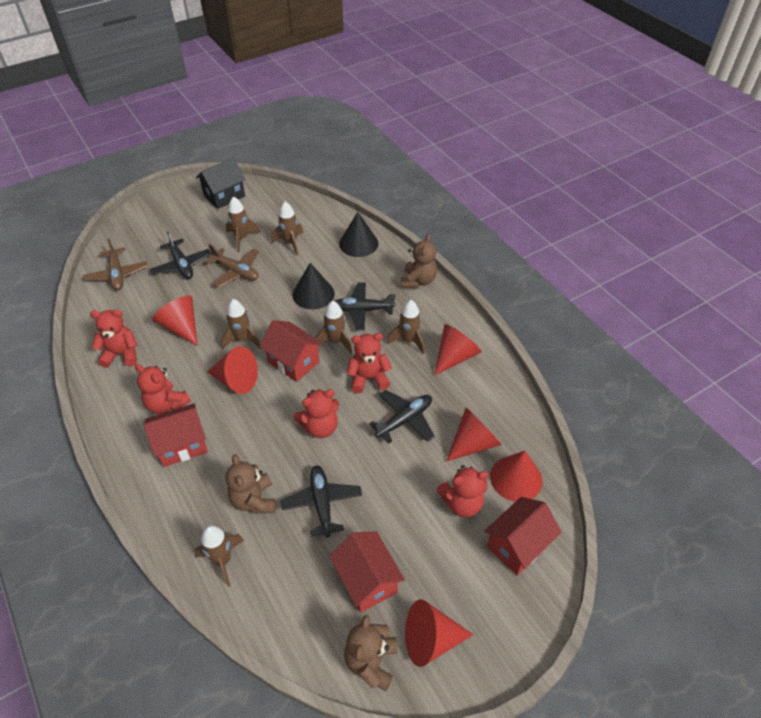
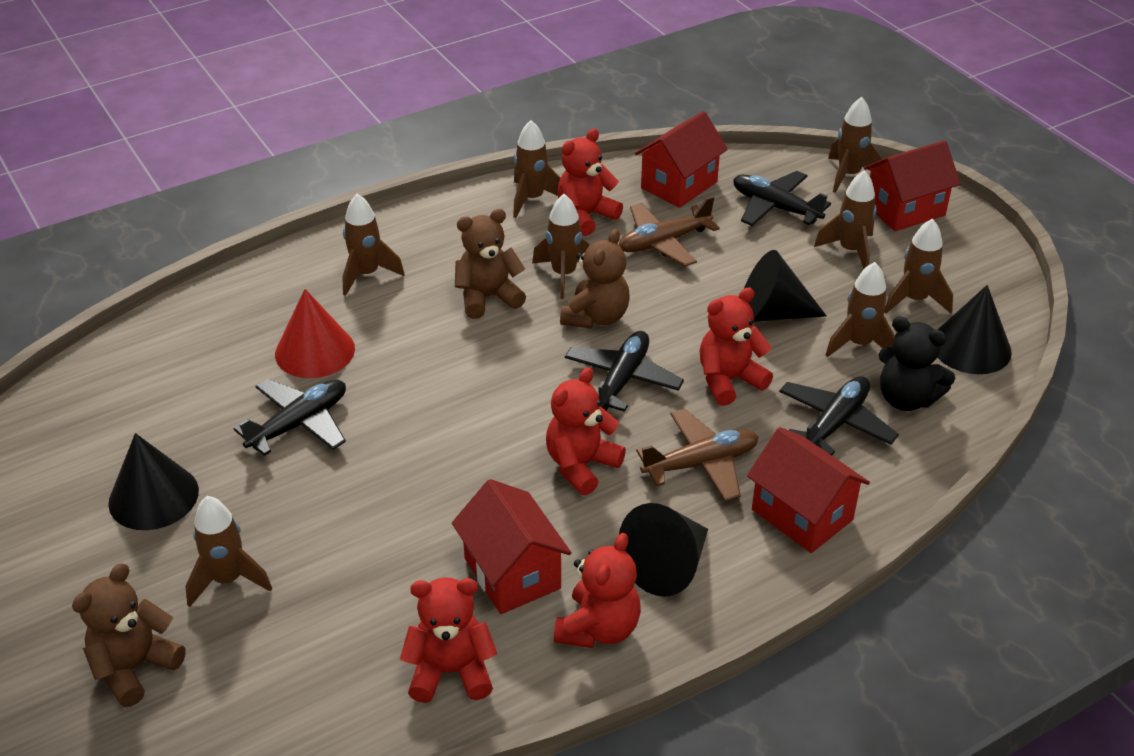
black cone: 2 -> 4
black house: 1 -> 0
black teddy bear: 0 -> 1
brown rocket: 6 -> 8
red cone: 6 -> 1

